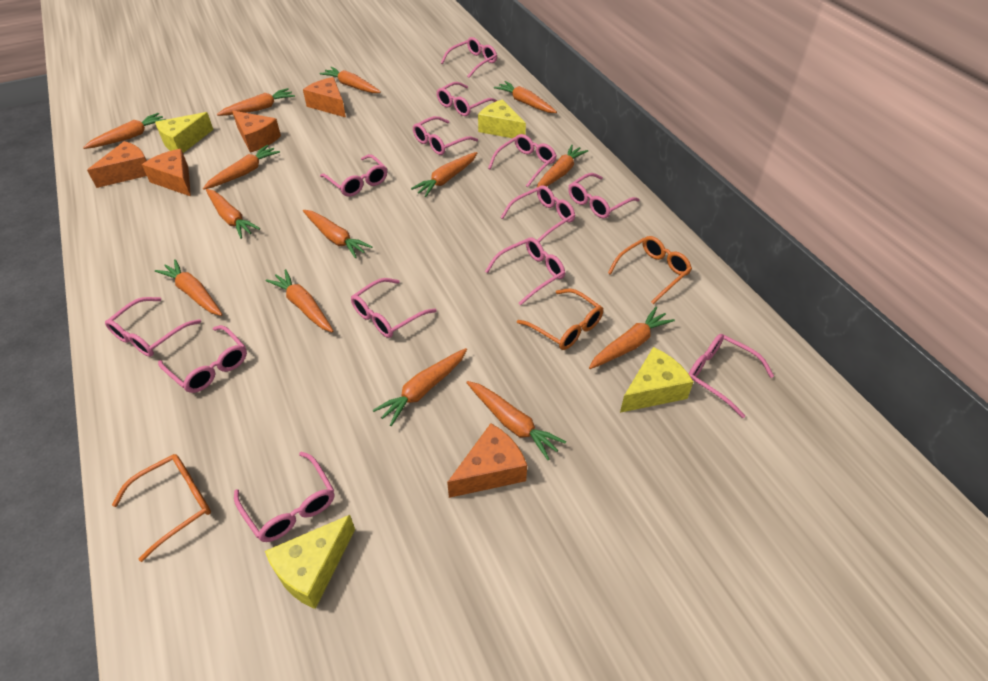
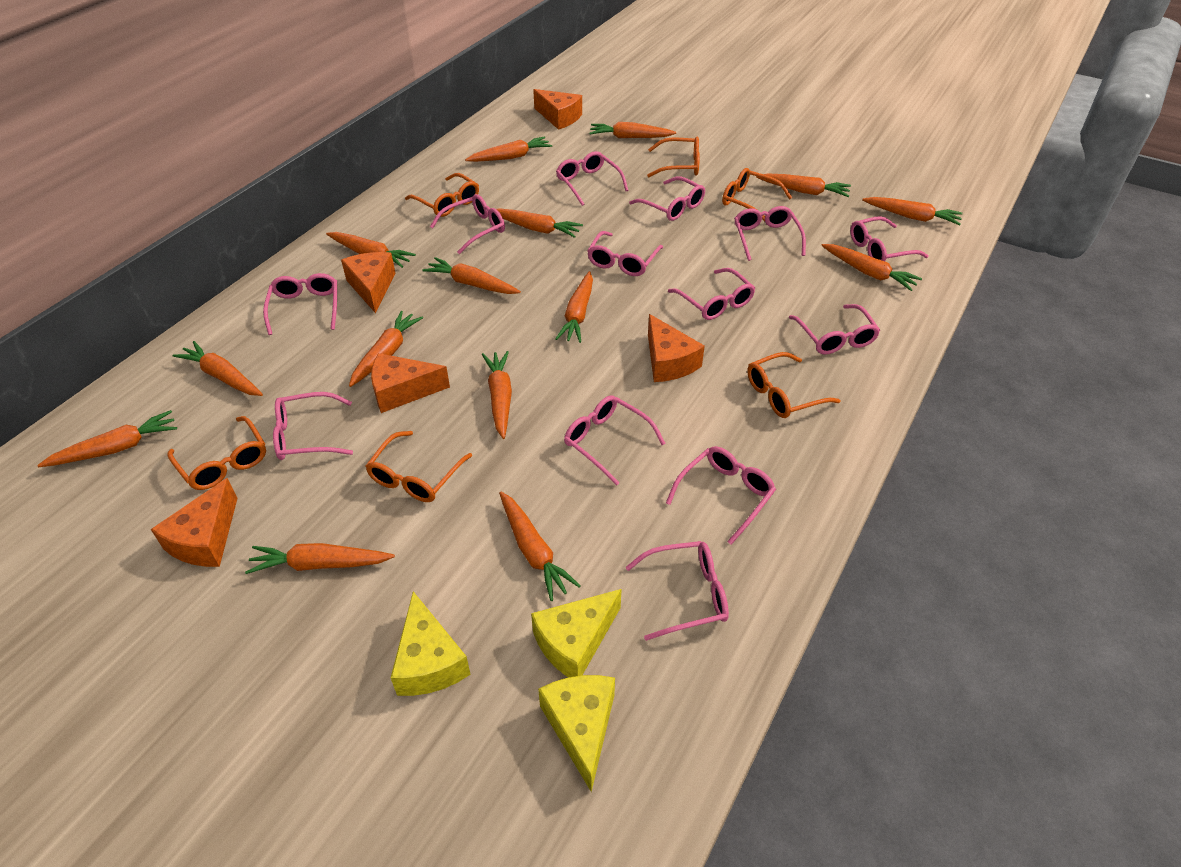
orange carrot: 14 -> 15
orange glasses: 3 -> 6
yellow cheese: 4 -> 3

